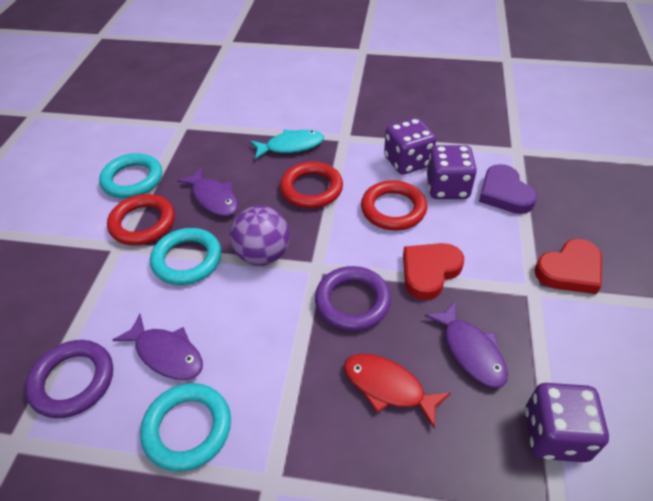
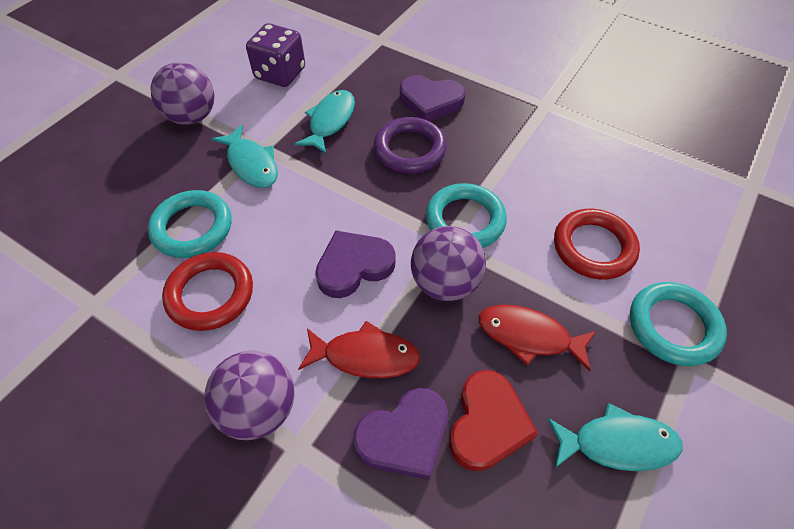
purple ball: 1 -> 3
purple dice: 3 -> 1
purple fish: 3 -> 0
purple heart: 1 -> 3
purple ring: 2 -> 1
red fish: 1 -> 2
red heart: 2 -> 1
red ring: 3 -> 2
turquoise fish: 1 -> 3

